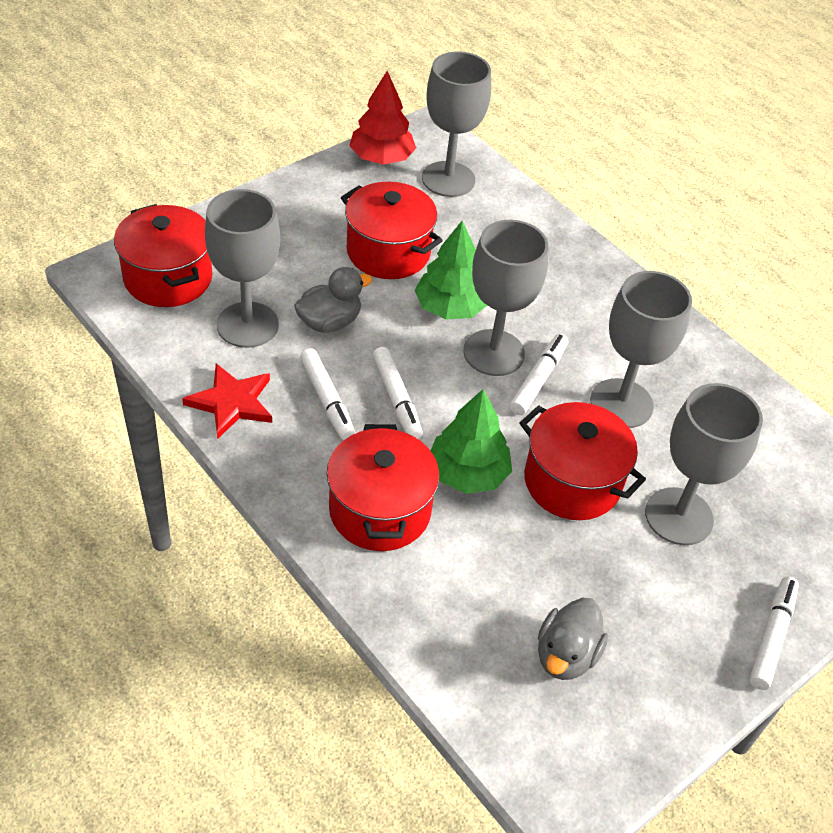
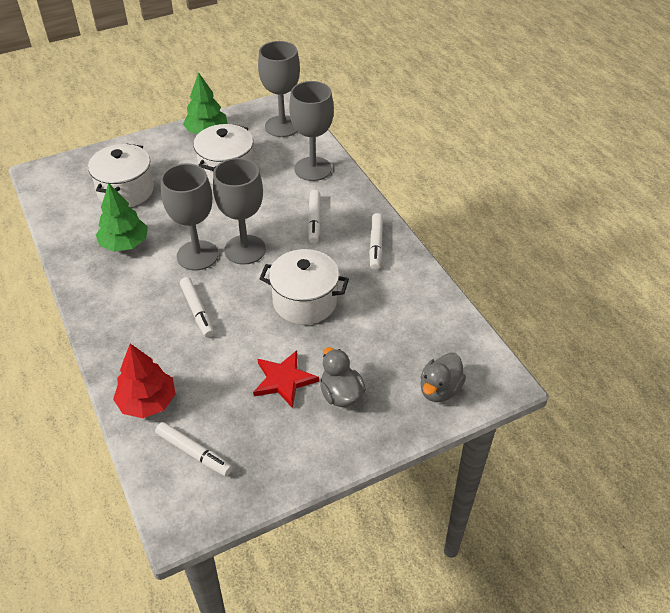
grey goblet: 5 -> 4
red pot: 4 -> 0
white pot: 0 -> 3

